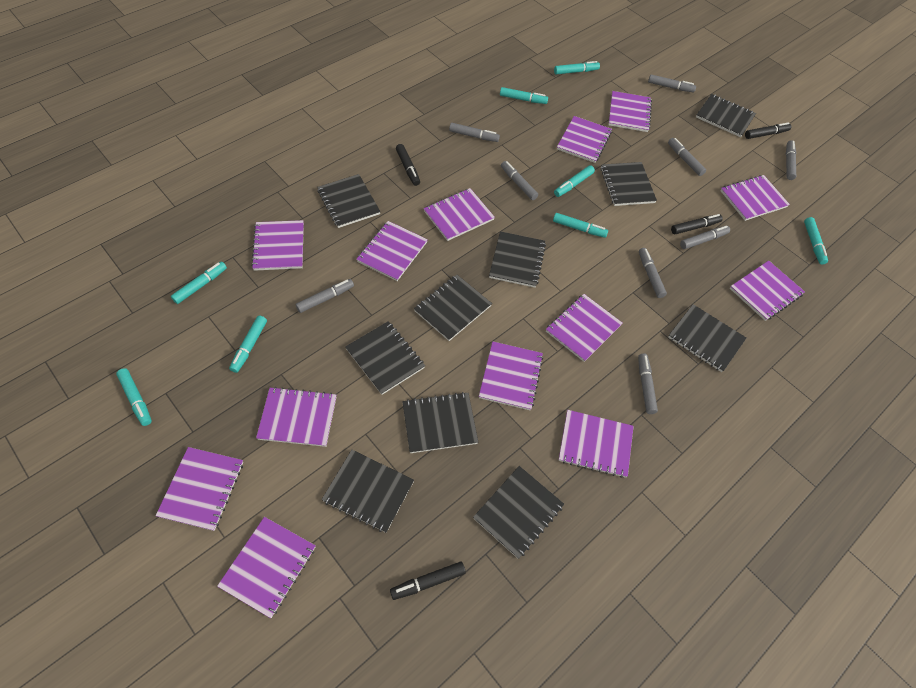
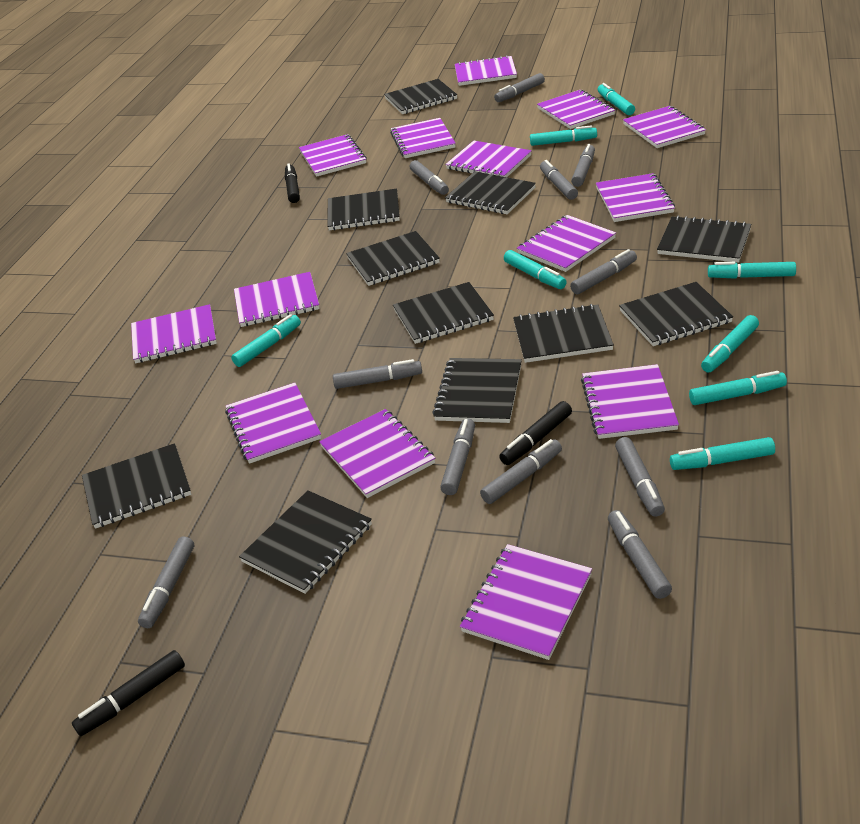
black marker: 4 -> 3
black notebook: 10 -> 11
grey marker: 9 -> 11
purple notebook: 13 -> 14

